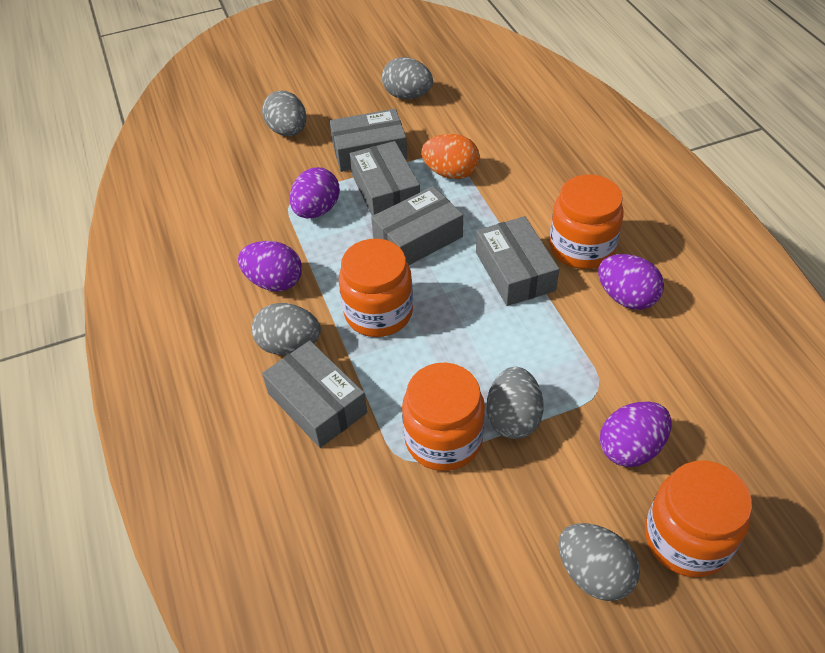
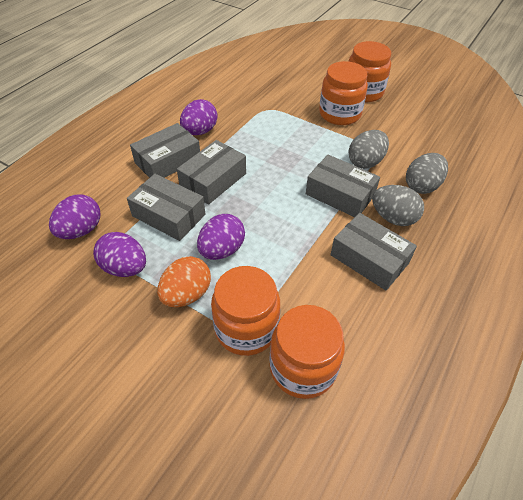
grey egg: 5 -> 3

